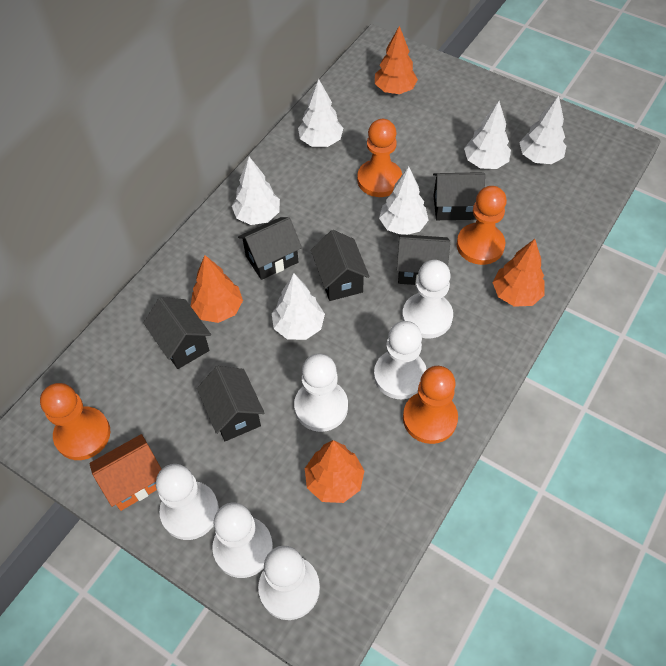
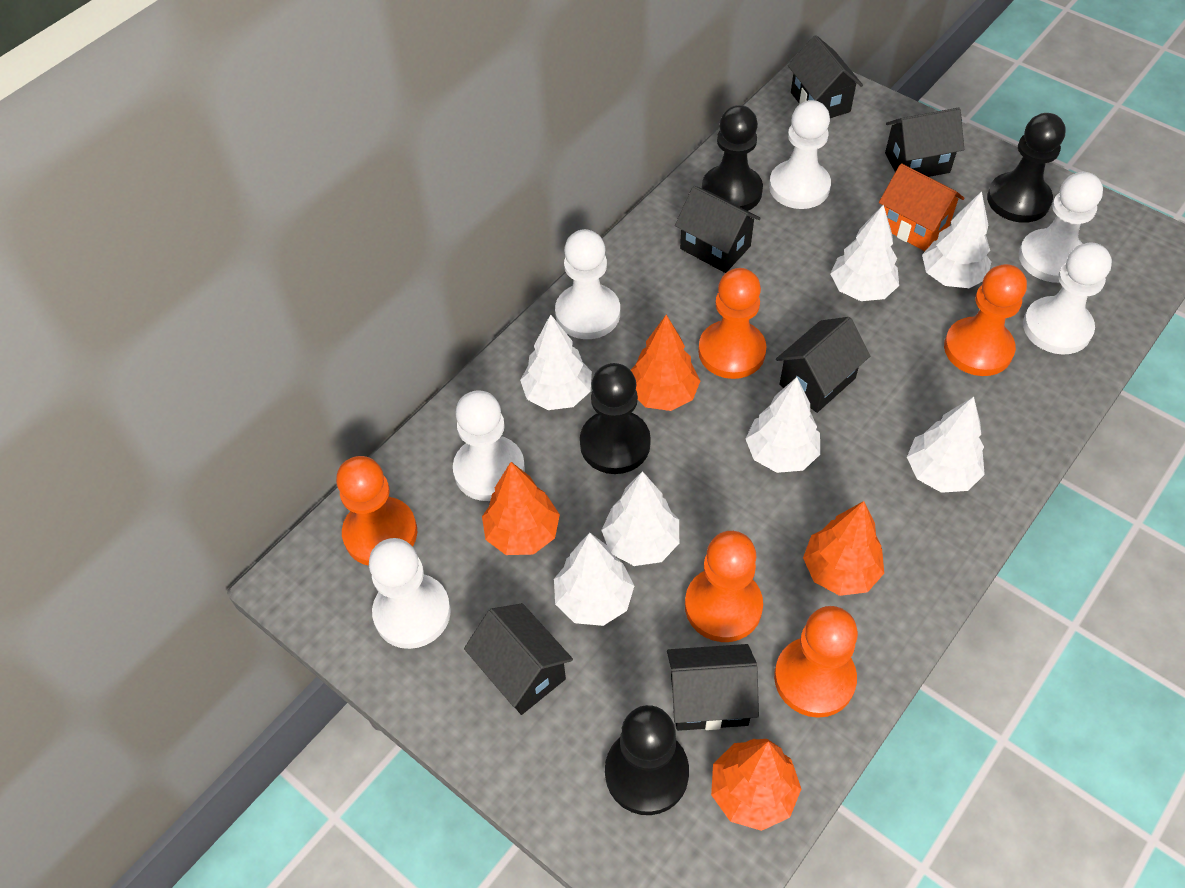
black pawn: 0 -> 4
orange pawn: 4 -> 5
white tree: 6 -> 7

